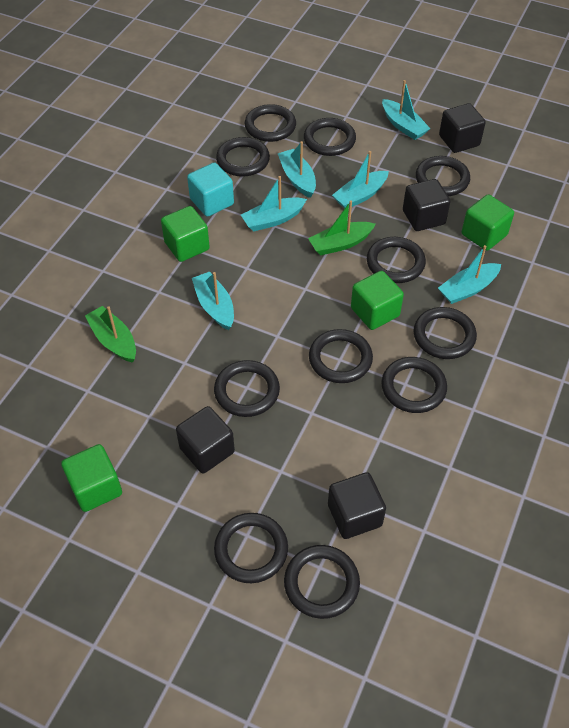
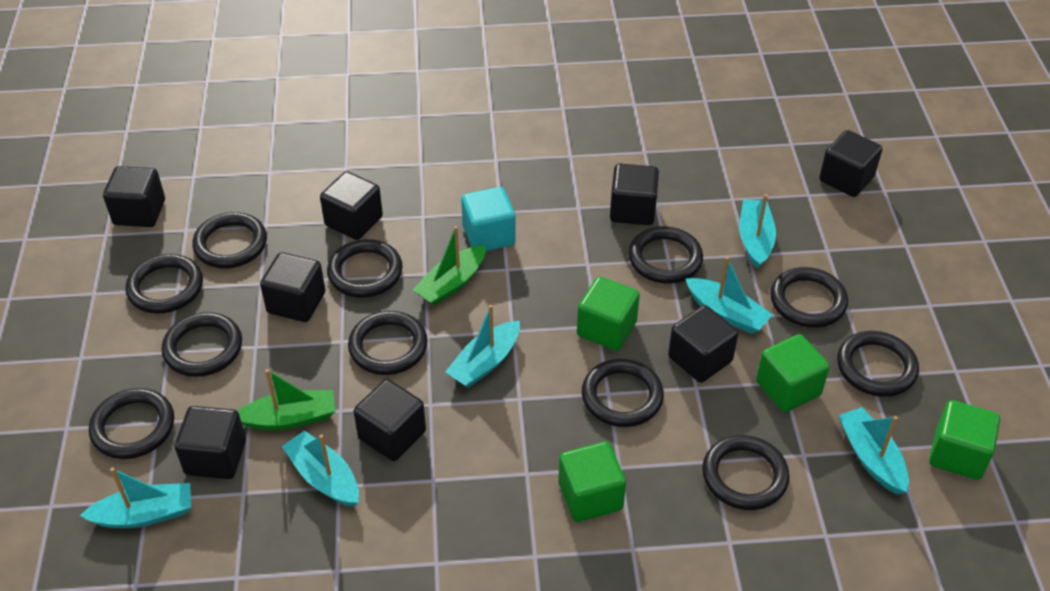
black cube: 4 -> 8

